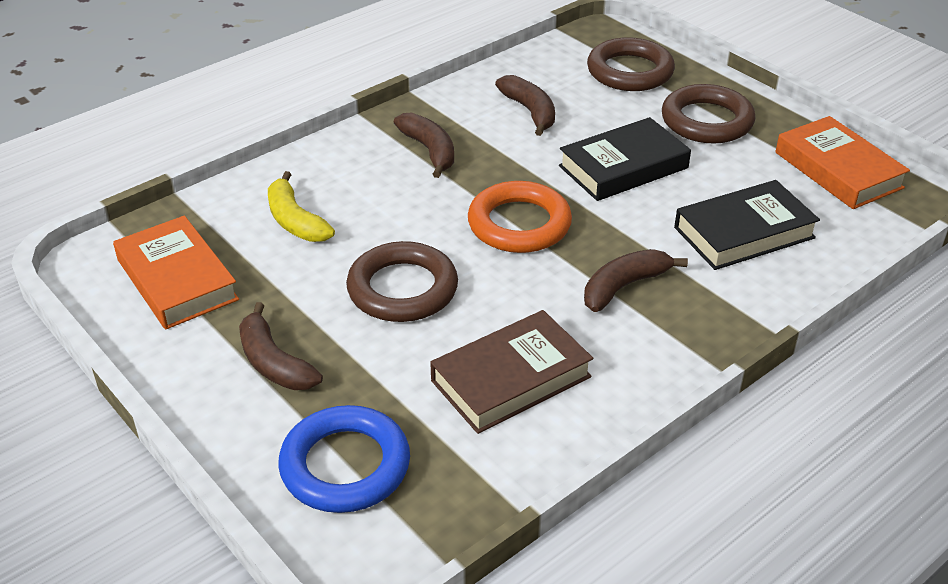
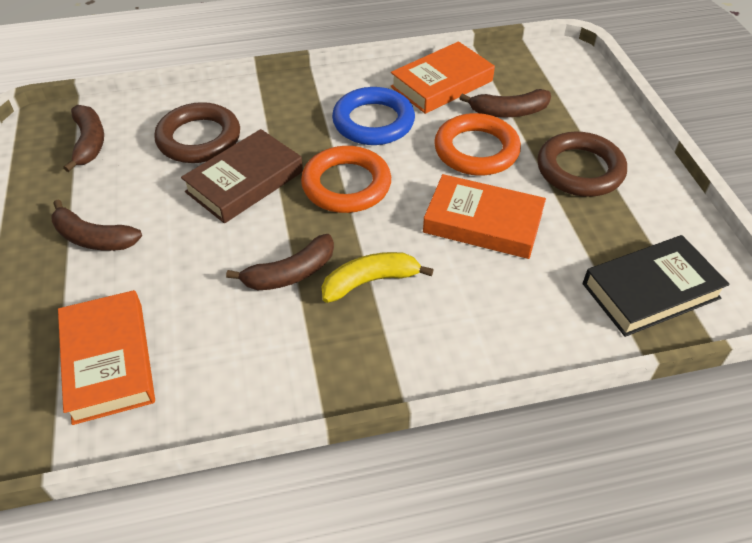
black book: 2 -> 1
brown ring: 3 -> 2
orange book: 2 -> 3
orange ring: 1 -> 2

